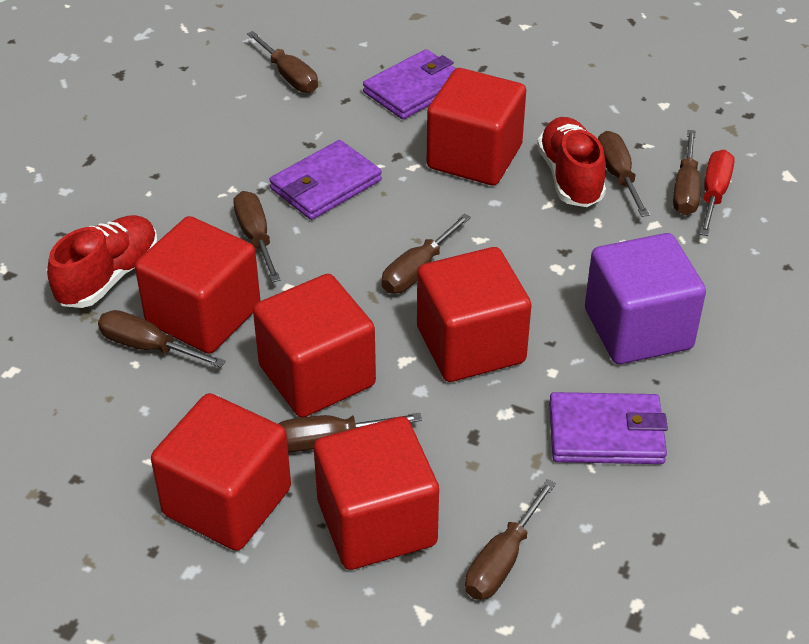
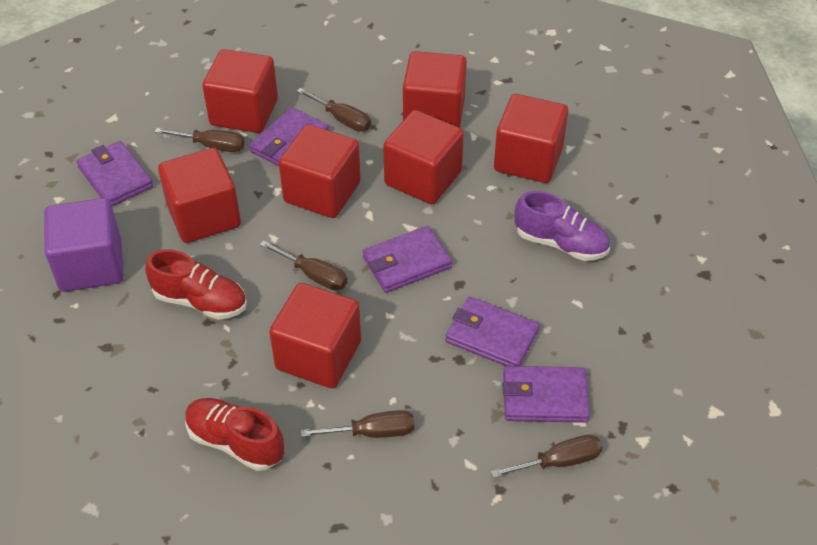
brown screwdriver: 8 -> 5
purple shoe: 0 -> 1
purple wallet: 3 -> 5
red cube: 6 -> 7
red screwdriver: 1 -> 0

